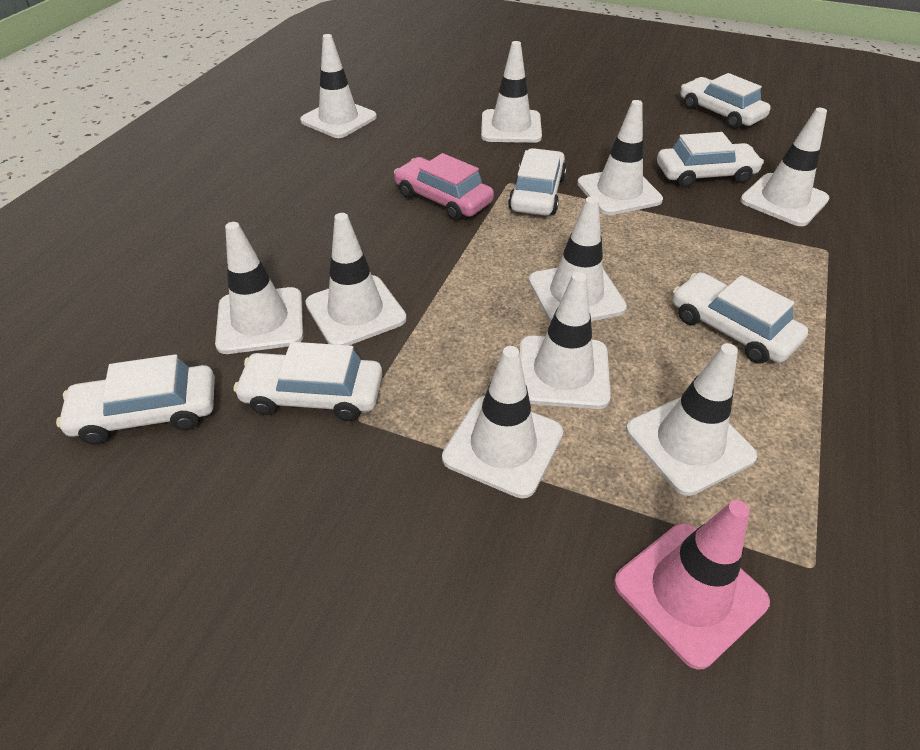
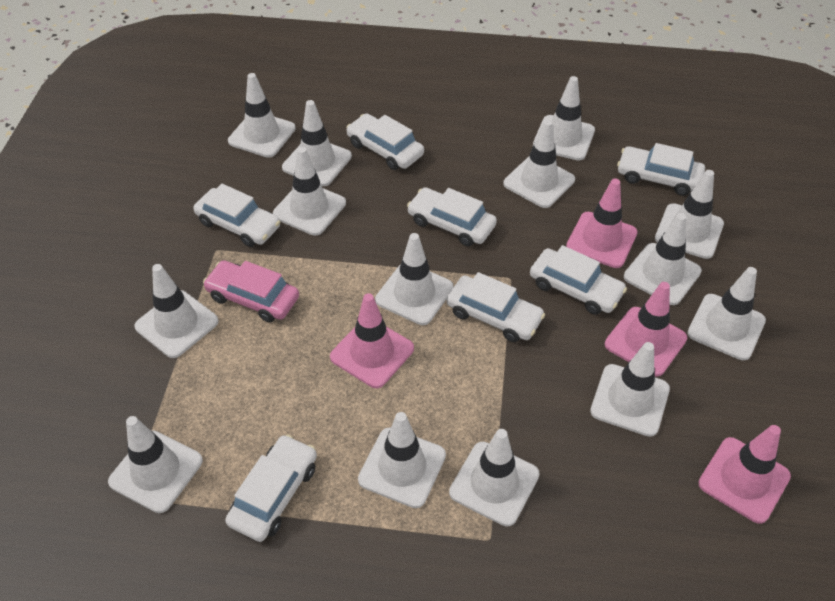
pink traffic cone: 1 -> 4
white car: 6 -> 7
white traffic cone: 10 -> 14

